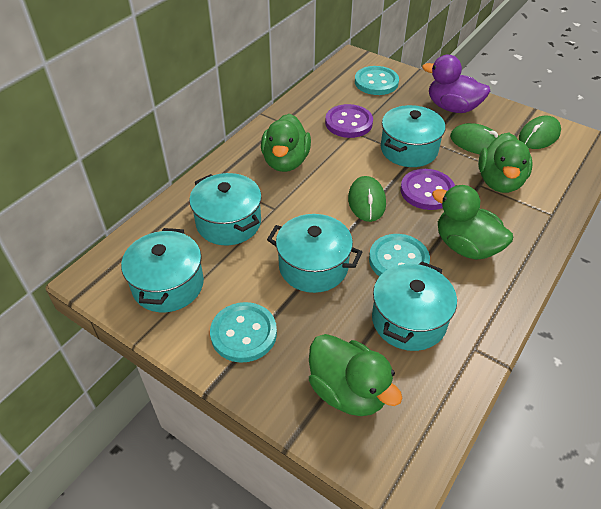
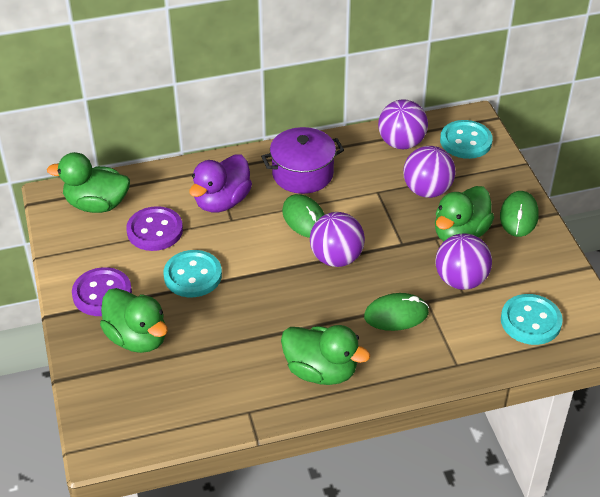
purple ball: 0 -> 4
purple pot: 0 -> 1
turquoise pot: 5 -> 0

